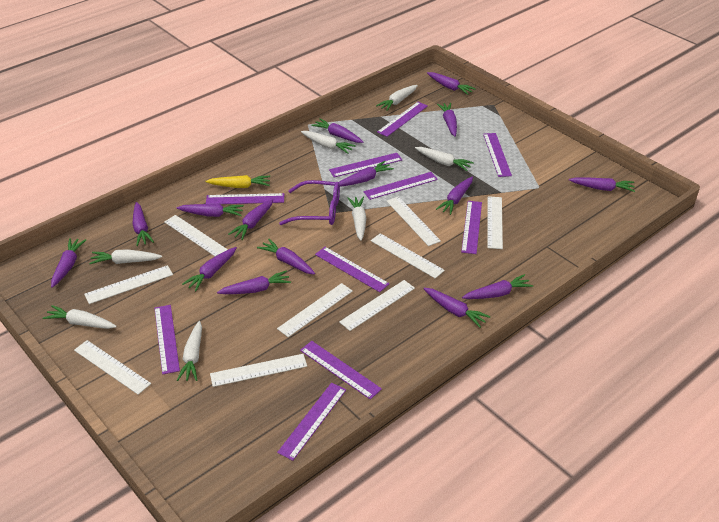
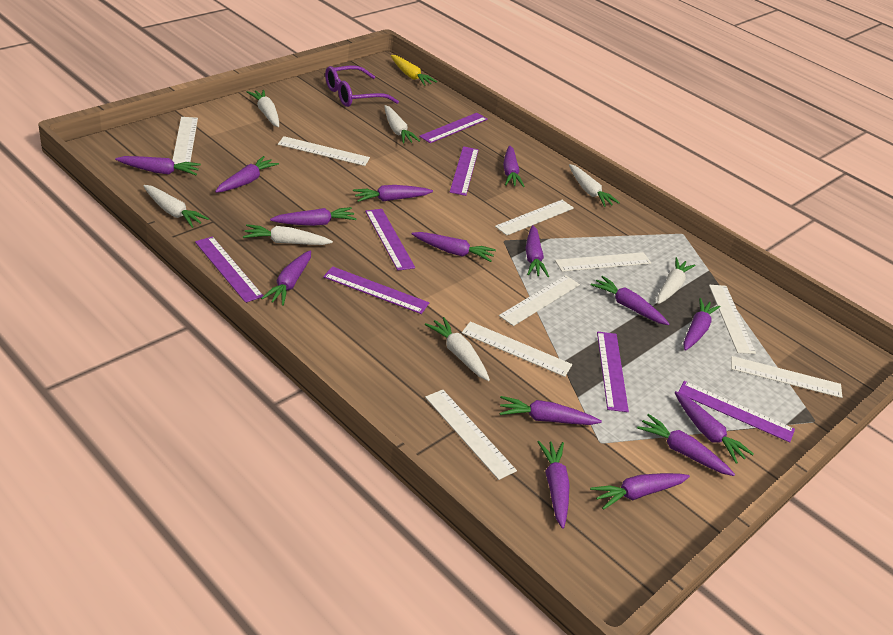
purple ruler: 10 -> 7

